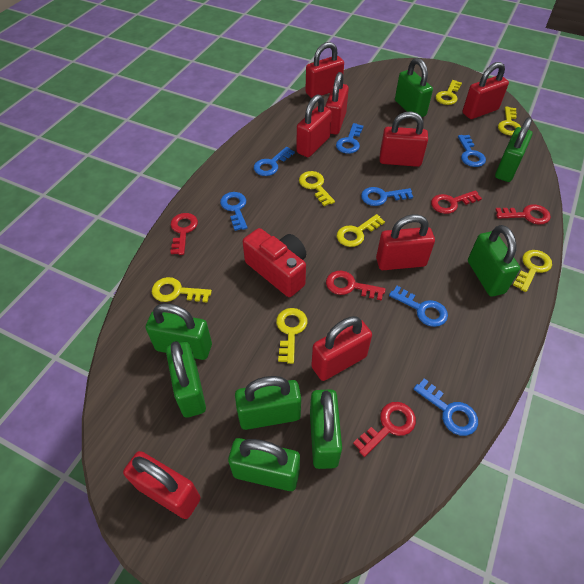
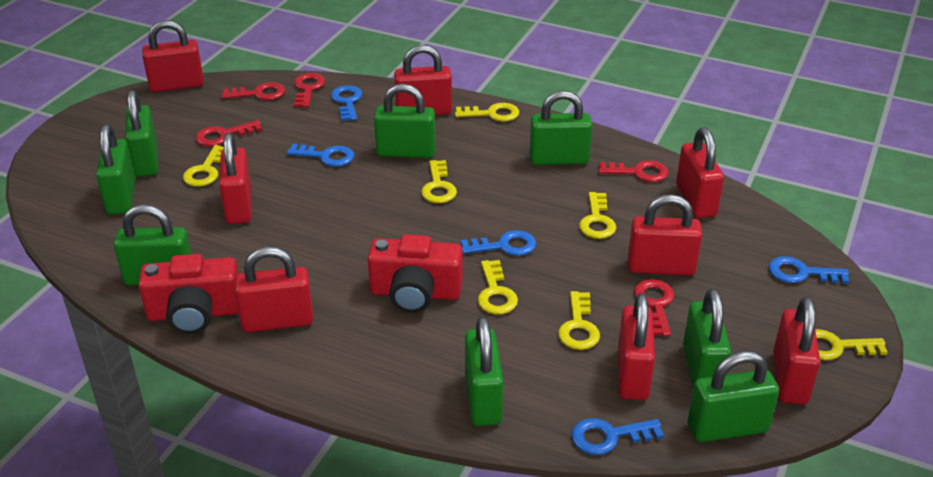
blue key: 7 -> 5
red camera: 1 -> 2

